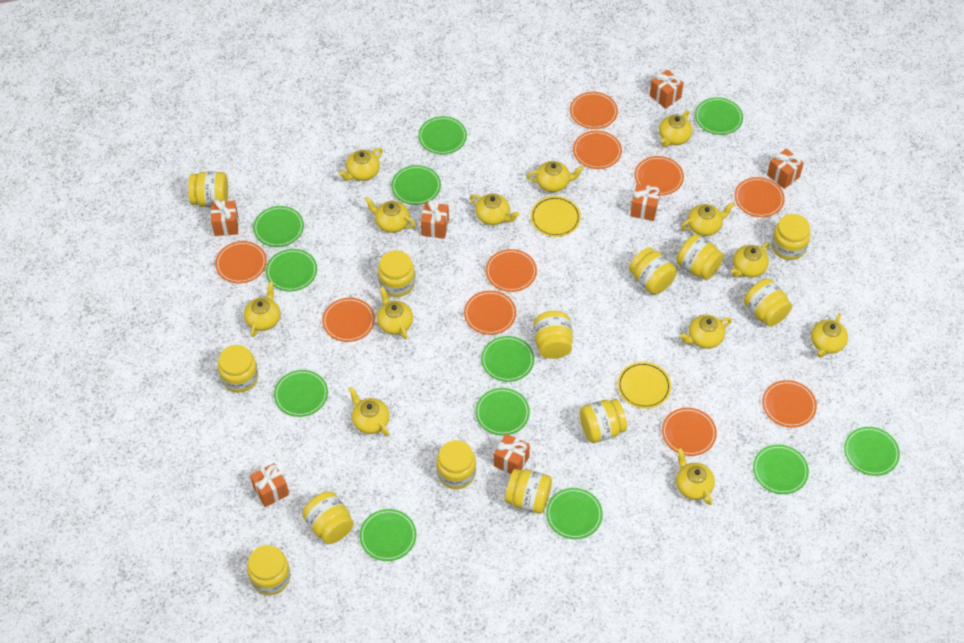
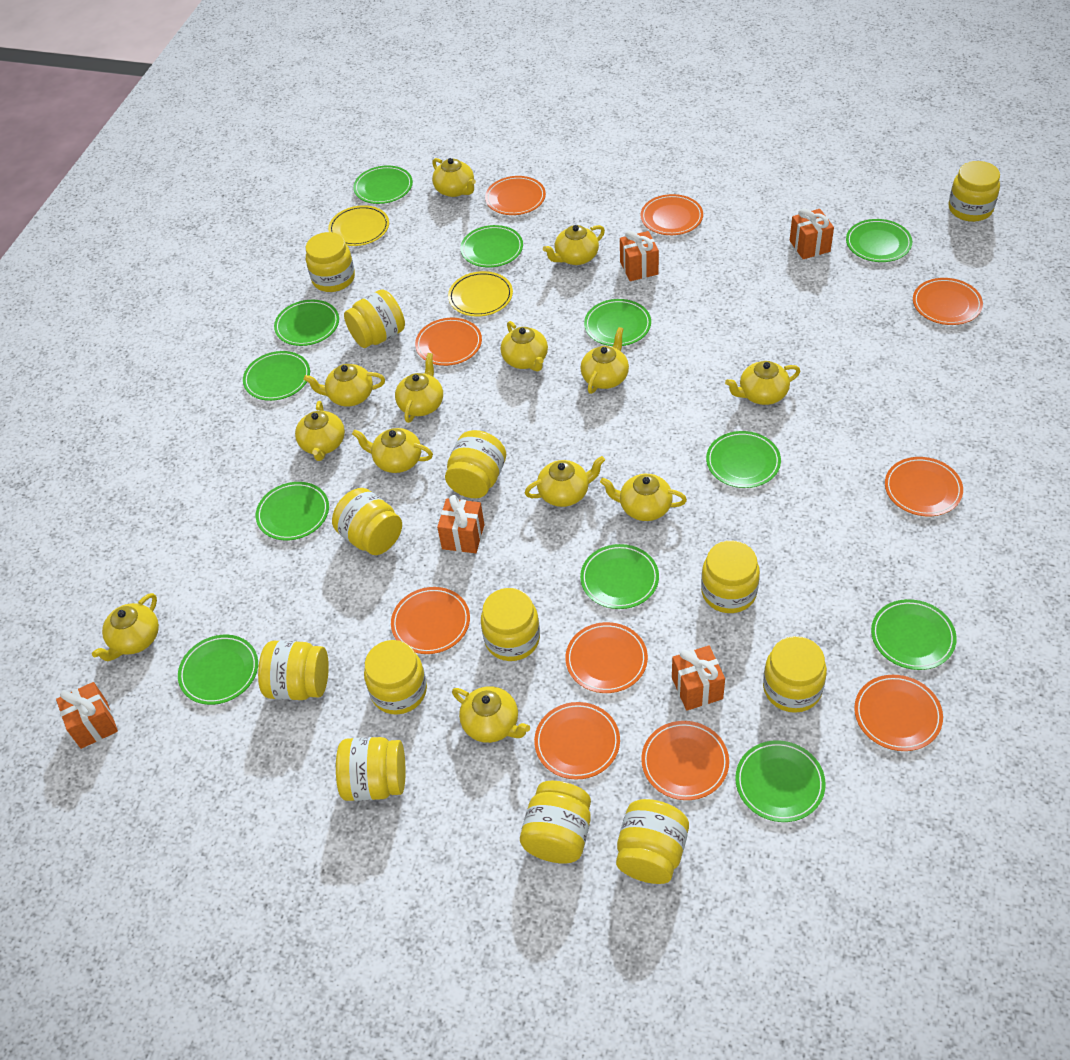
orange gift: 7 -> 5

